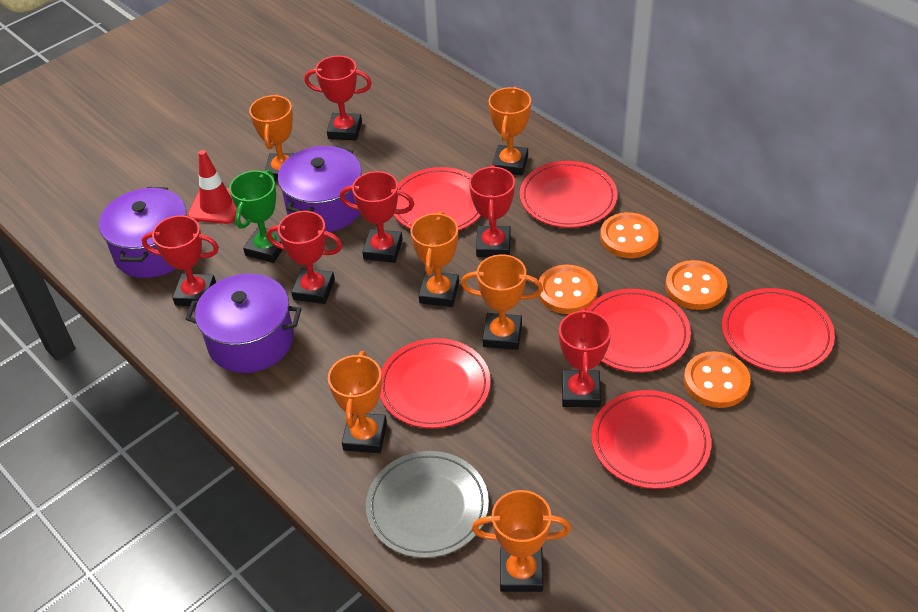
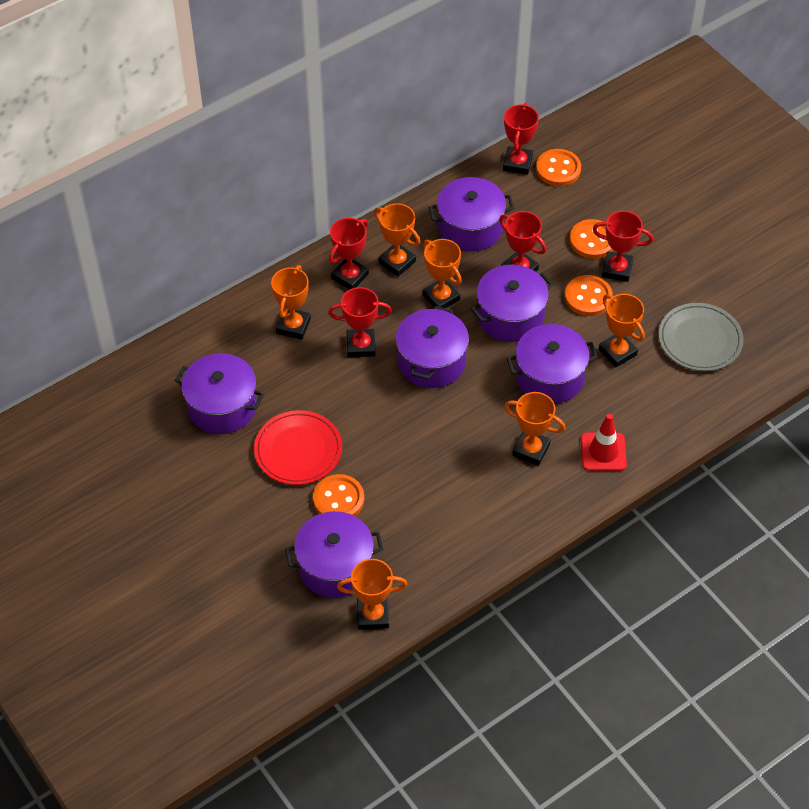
green trophy: 1 -> 0
purple pot: 3 -> 6
red plate: 6 -> 1
red trophy: 6 -> 5

